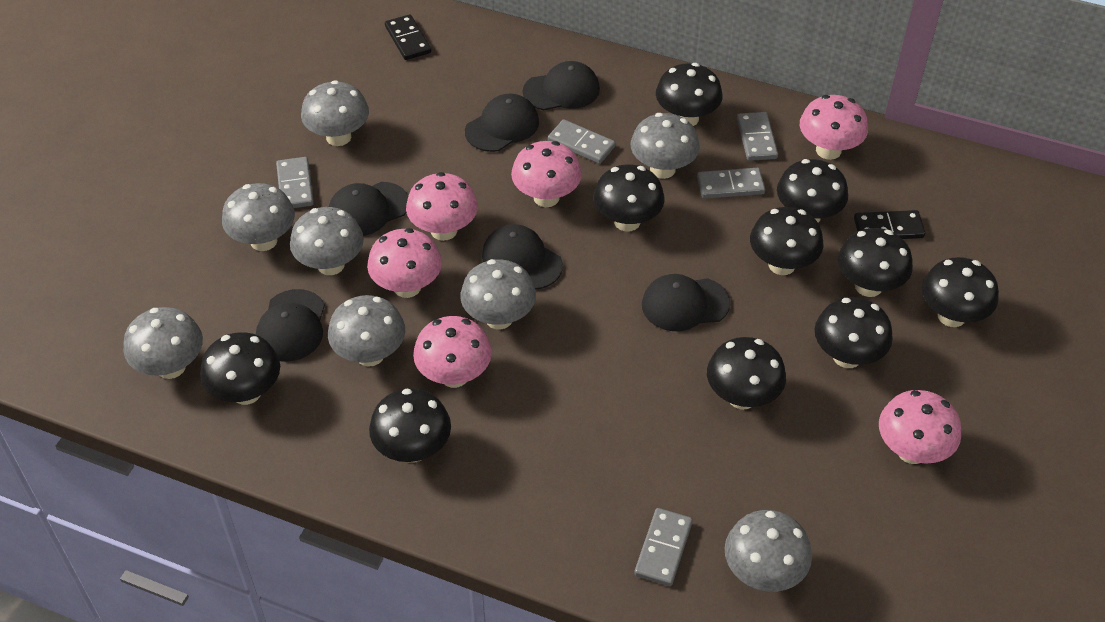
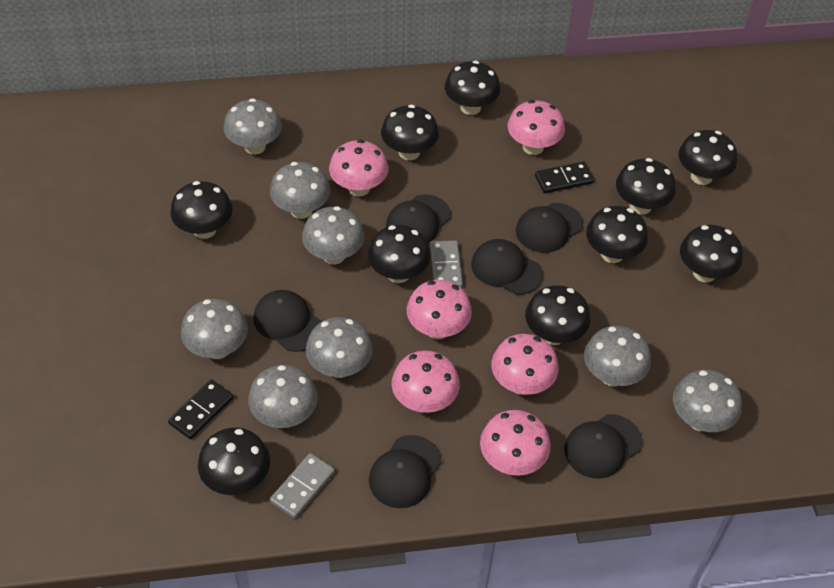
grey domino: 5 -> 2

